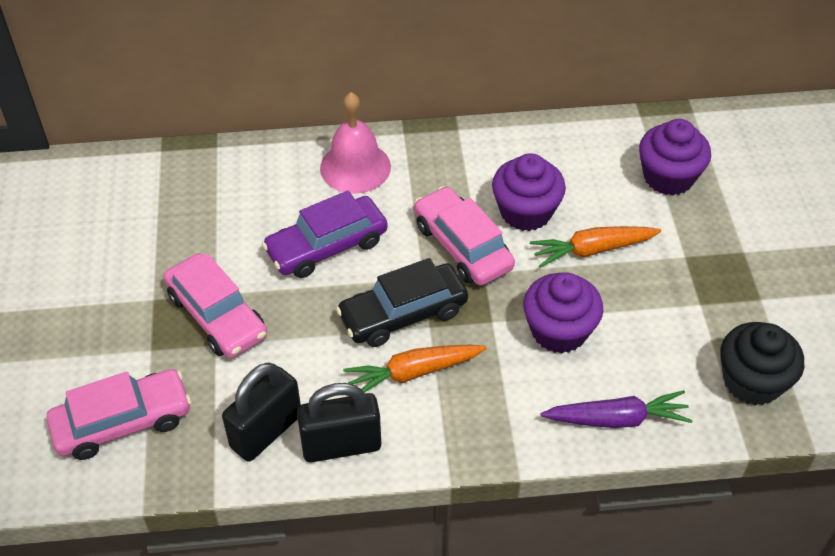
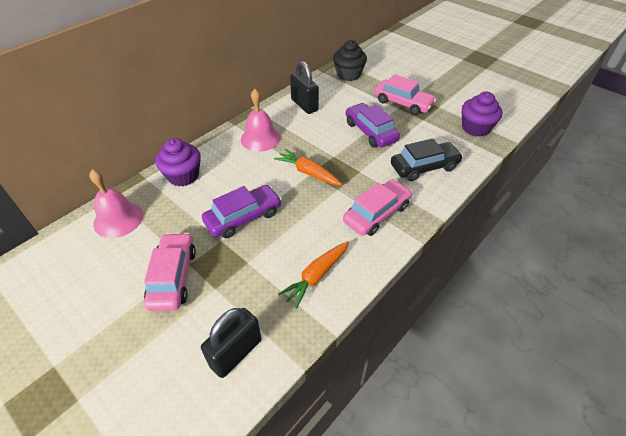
pink bell: 1 -> 2
purple car: 1 -> 2
purple carrot: 1 -> 0
purple cupcake: 3 -> 2

